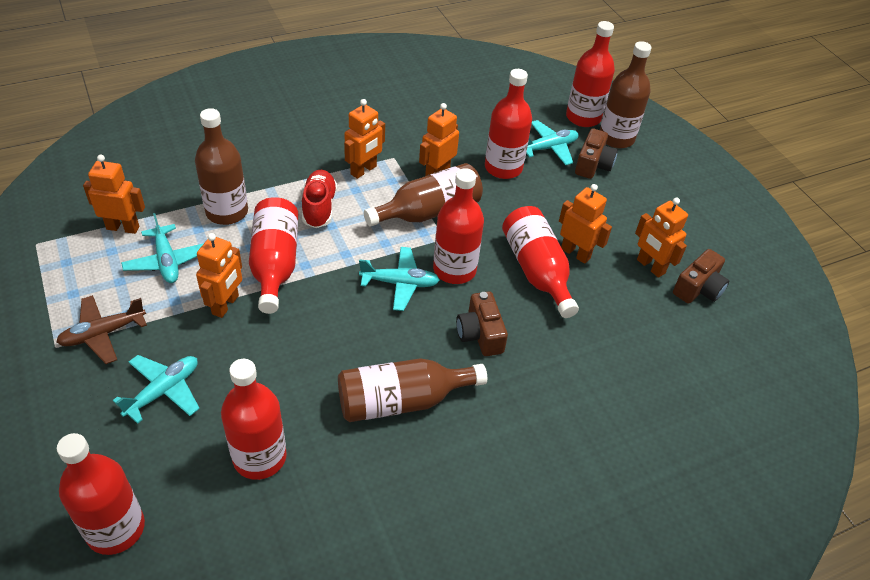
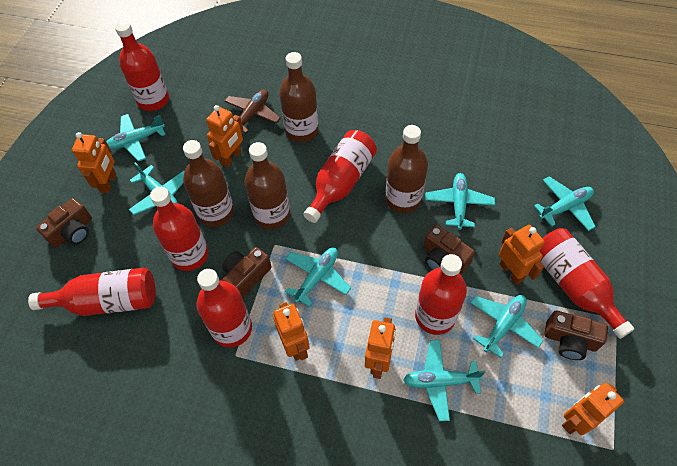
brown camera: 3 -> 4
red shoe: 1 -> 0
turquoise plane: 4 -> 7

